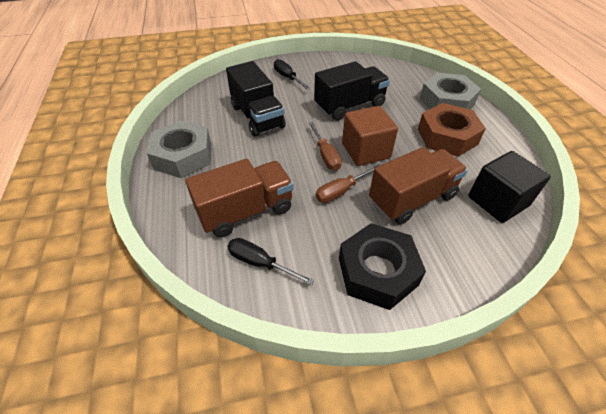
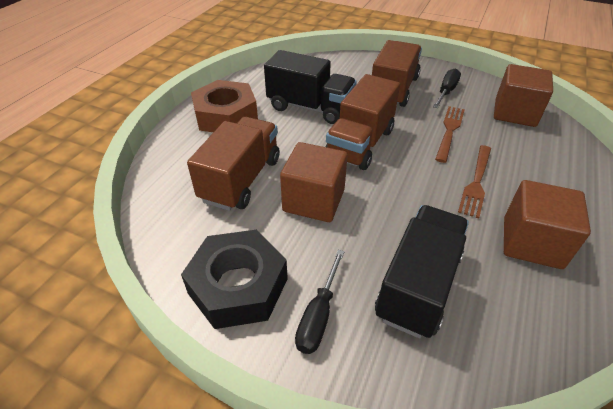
black cube: 1 -> 0
brown cube: 1 -> 3
brown fork: 0 -> 2
brown screwdriver: 2 -> 0
brown truck: 2 -> 3
grey nut: 2 -> 0

